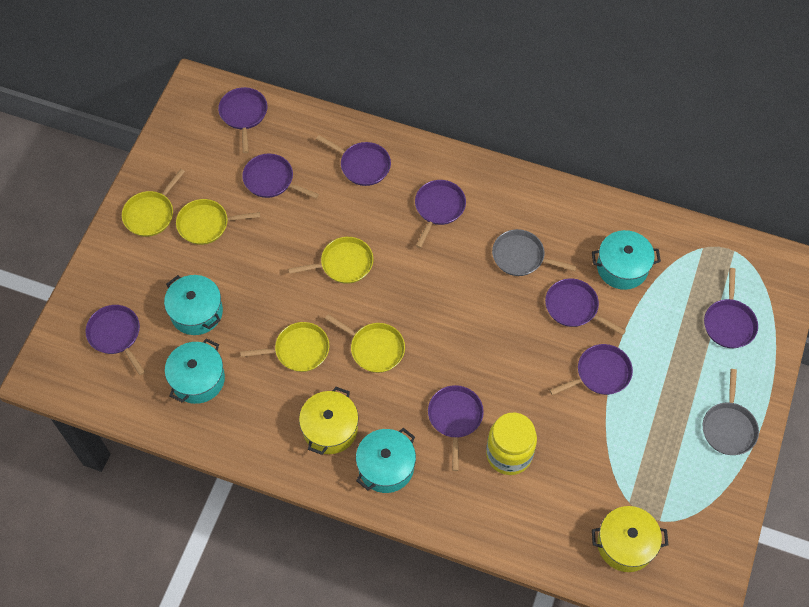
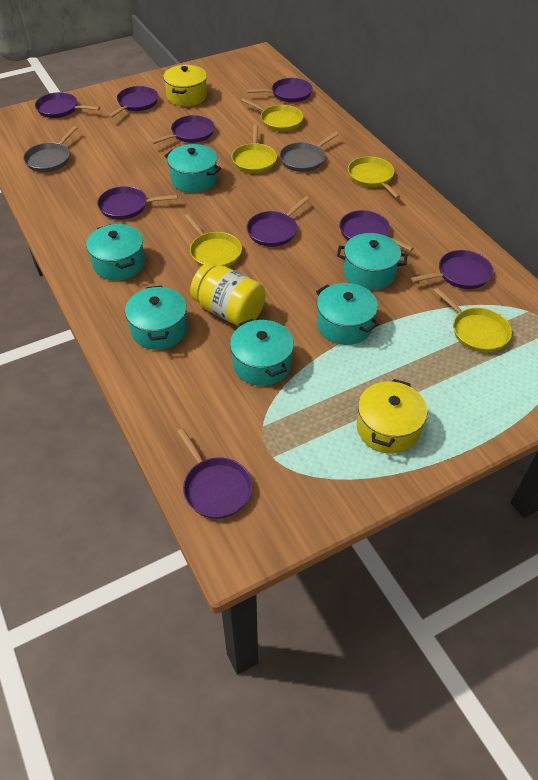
turquoise pot: 4 -> 6

